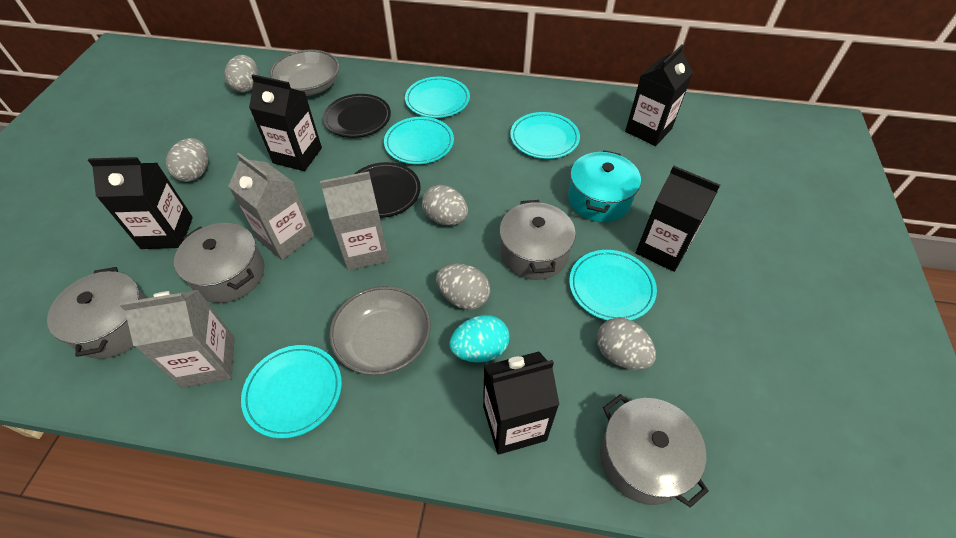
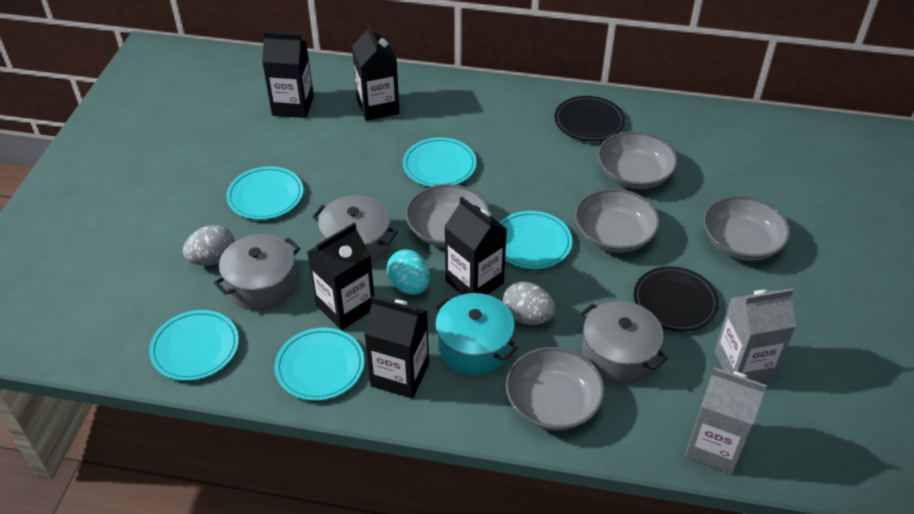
grey bowl: 2 -> 5
grey carton: 3 -> 2
grey egg: 5 -> 2
grey pot: 4 -> 3

